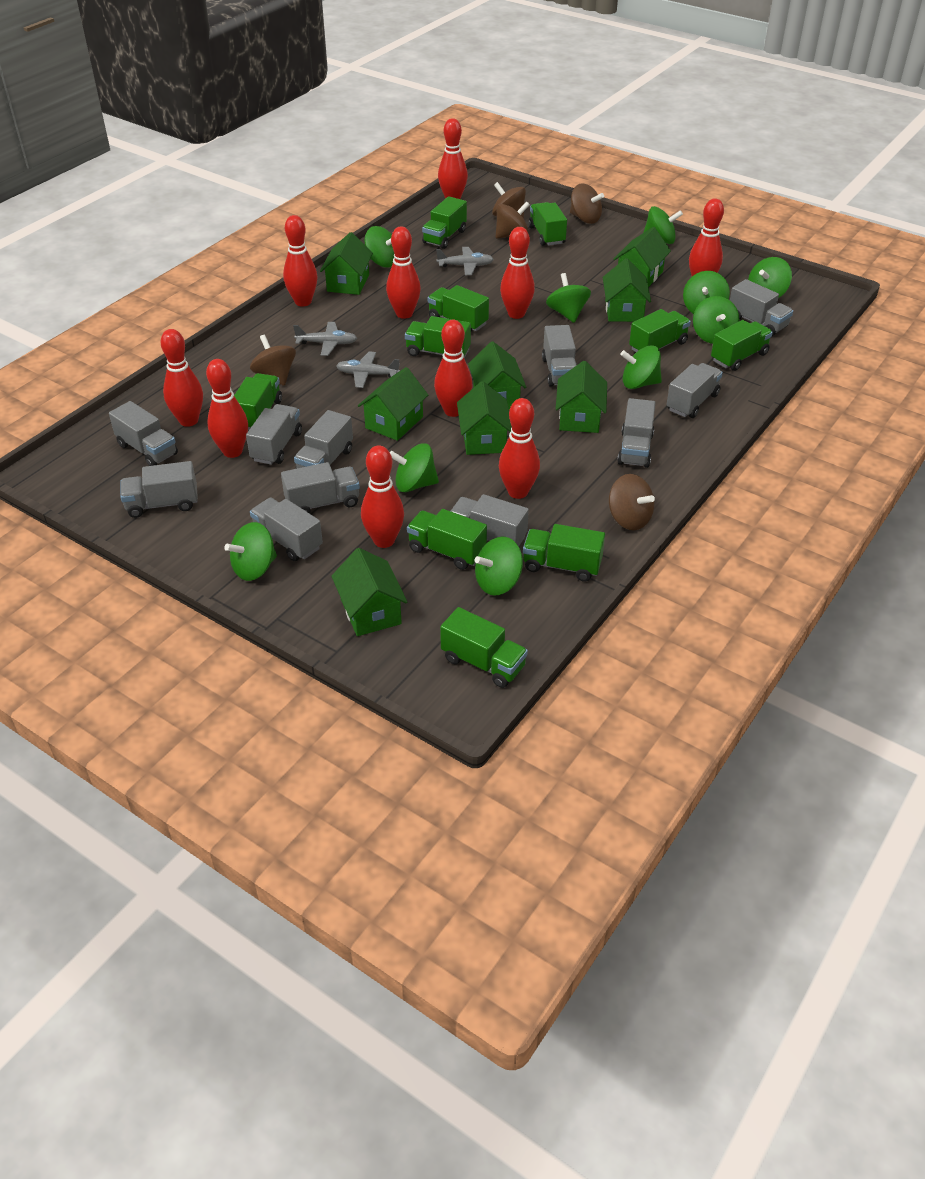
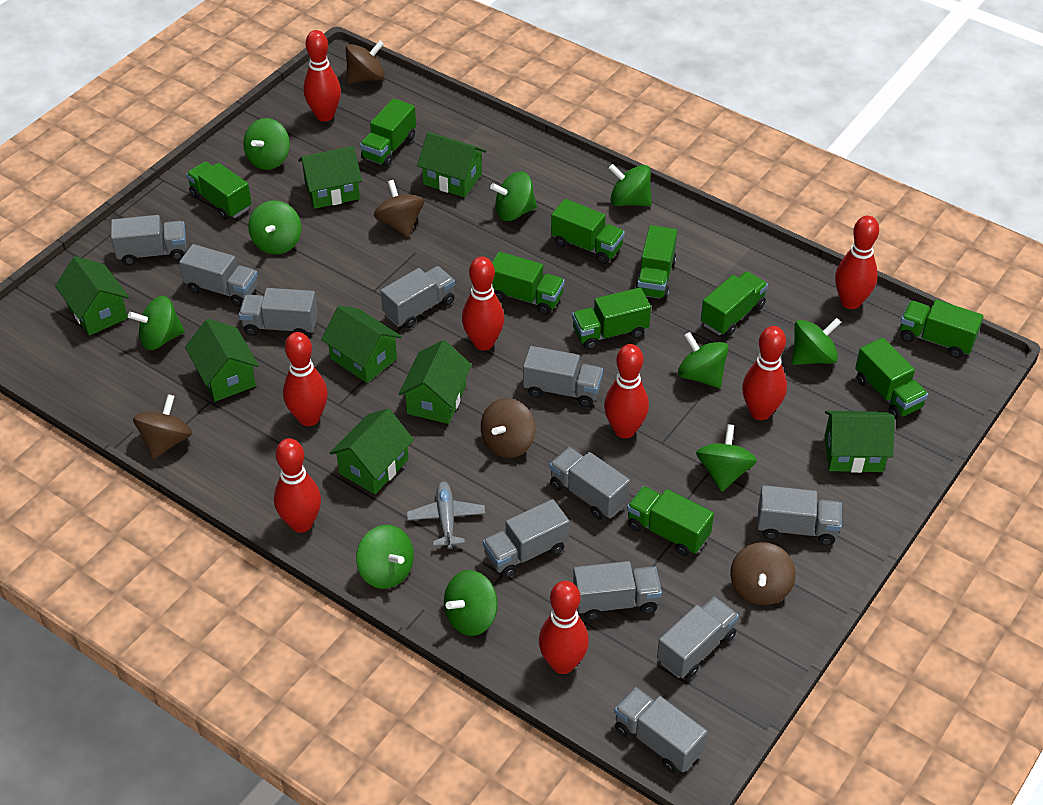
grey plane: 3 -> 1
red bowling pin: 10 -> 8

